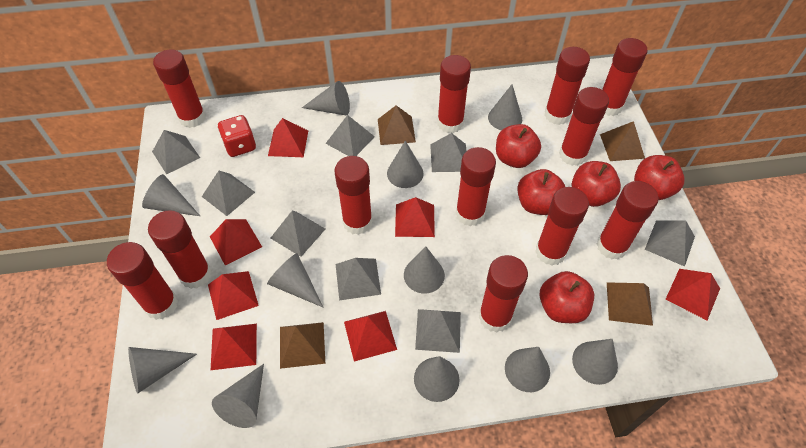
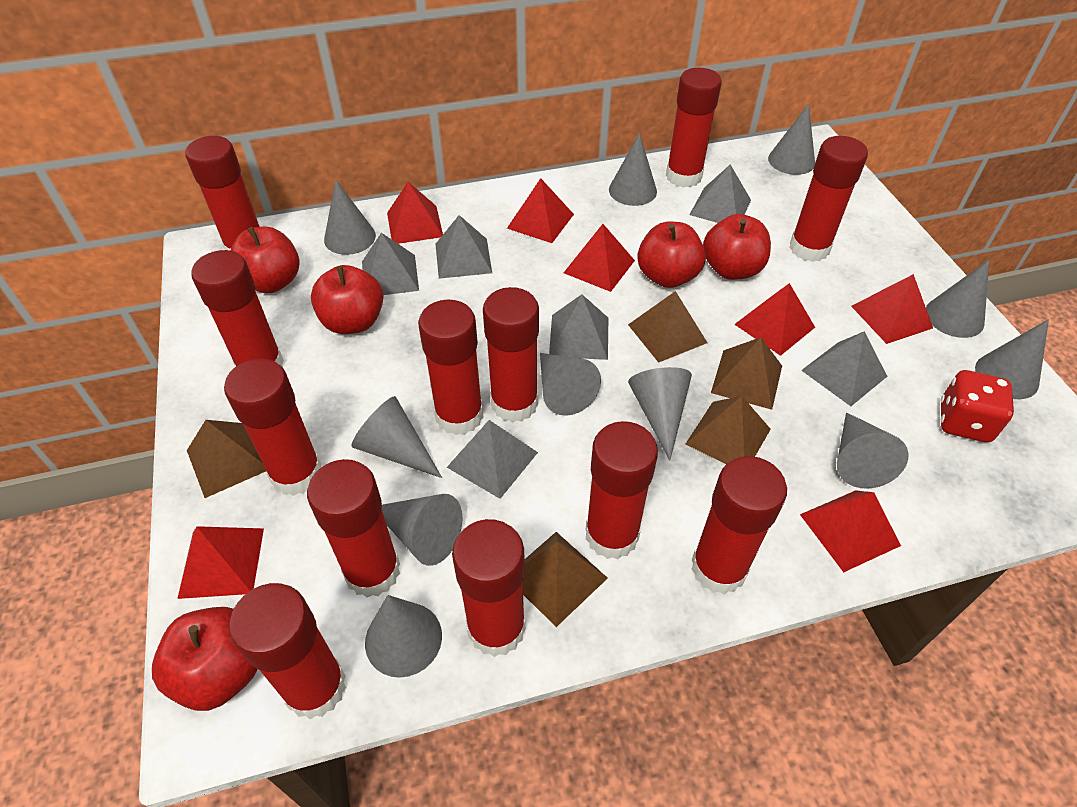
brown pyramid: 4 -> 5
grey pyramid: 8 -> 6

